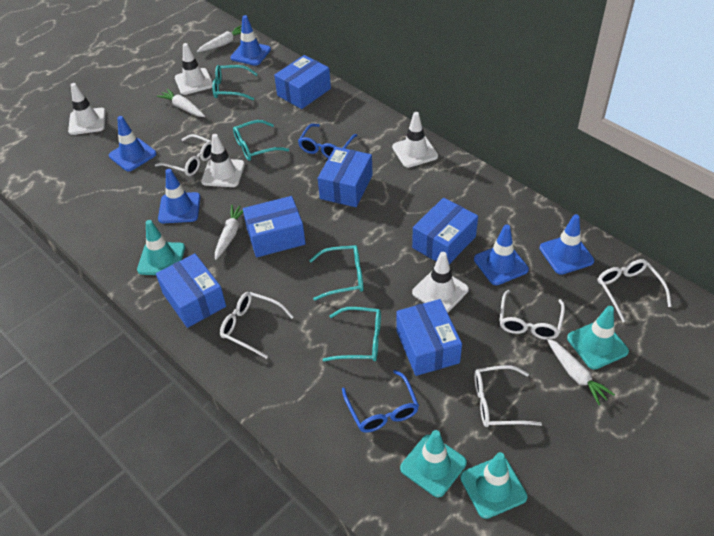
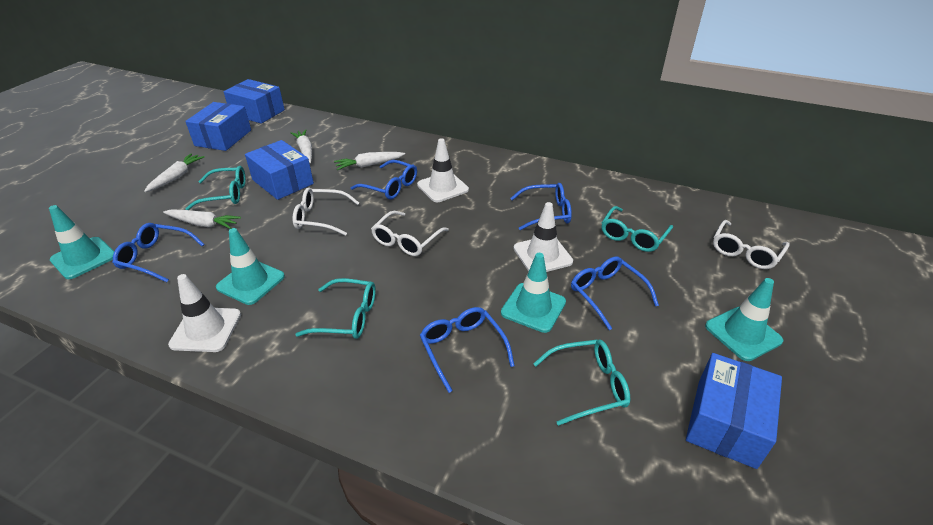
blue box: 6 -> 4
blue glasses: 2 -> 5
blue traffic cone: 5 -> 0
white glasses: 5 -> 3
white traffic cone: 5 -> 3

